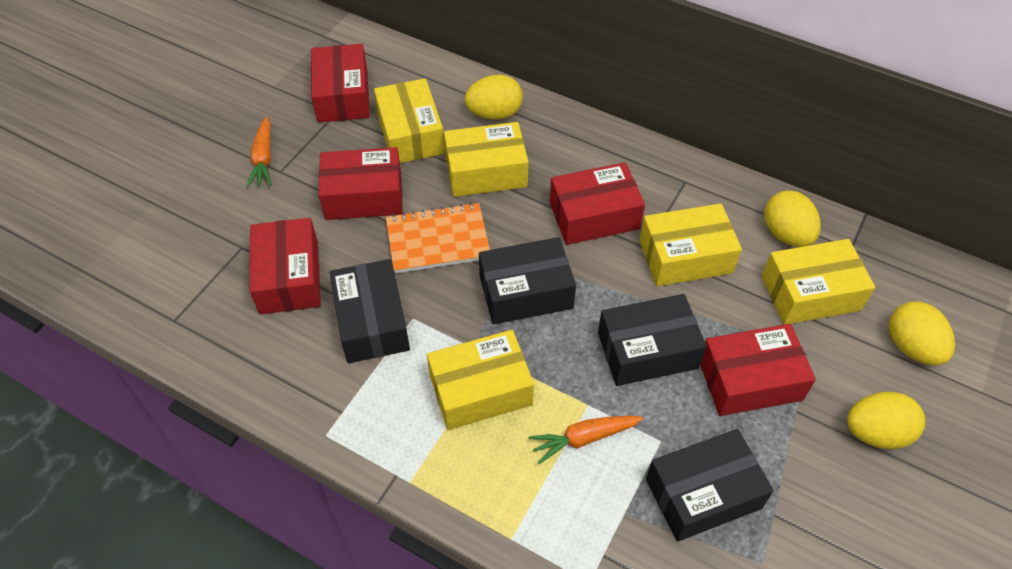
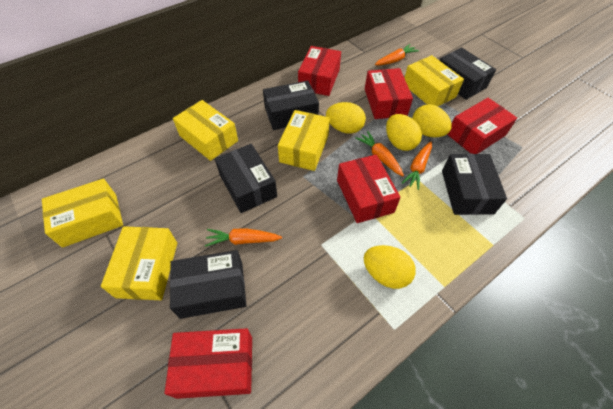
black box: 4 -> 5
orange carrot: 2 -> 4
orange notebook: 1 -> 0

